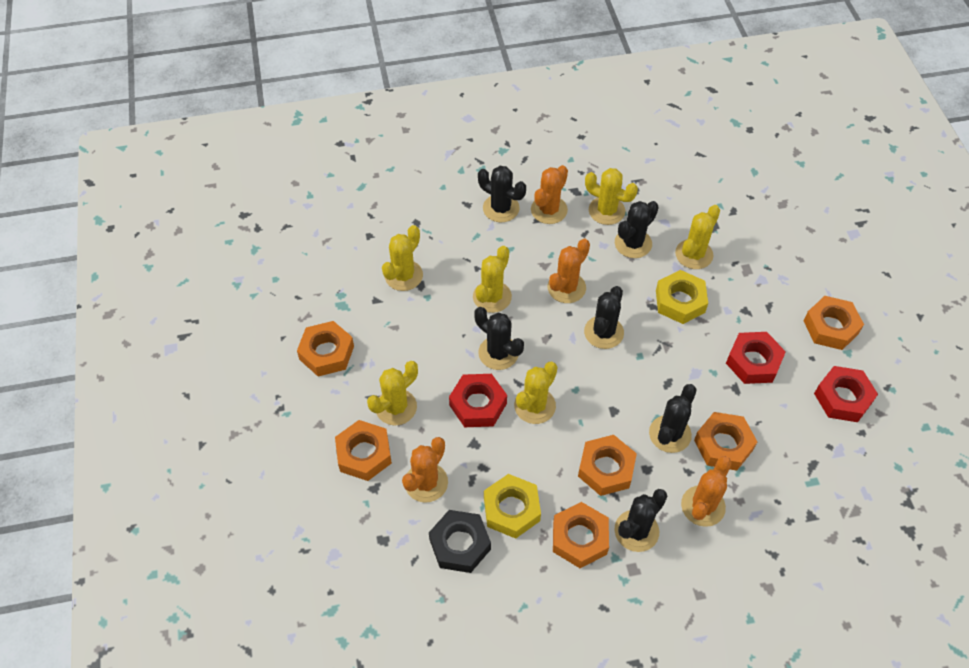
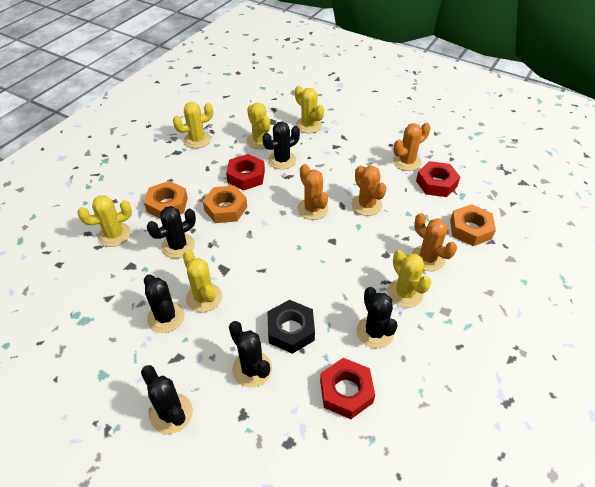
orange nut: 6 -> 3
yellow nut: 2 -> 0

